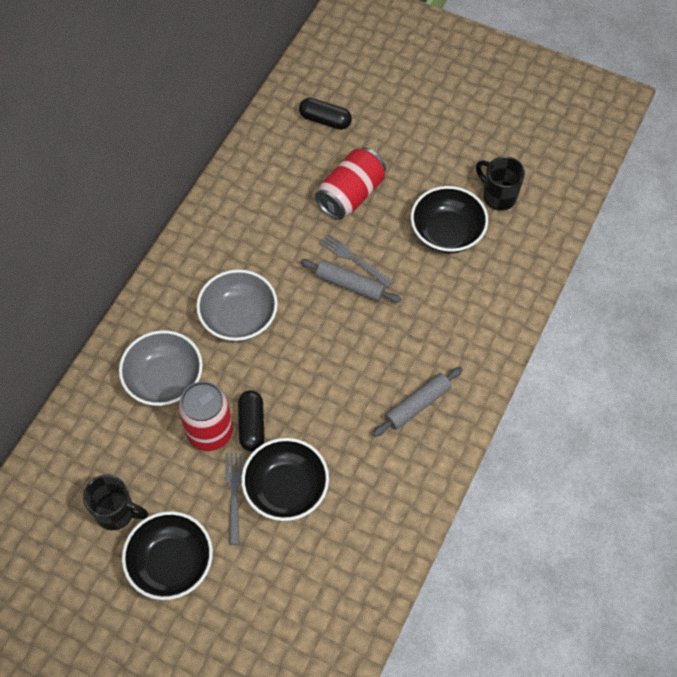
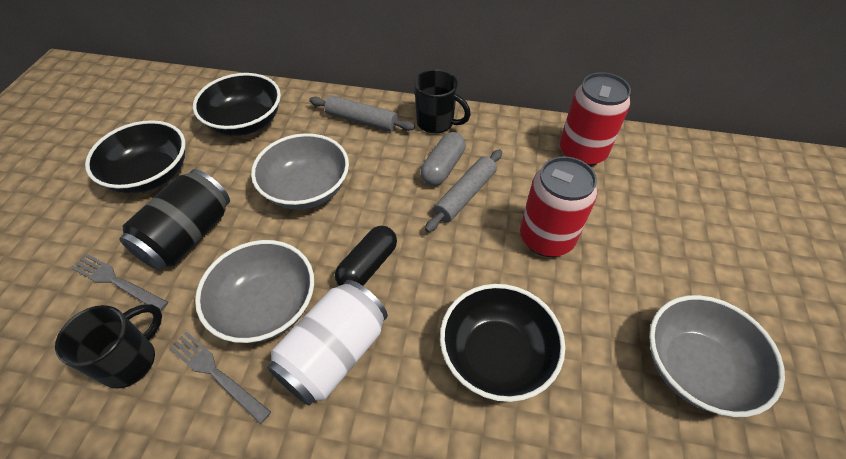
black can: 0 -> 1
black capsule: 2 -> 1
grey bowl: 2 -> 3
grey capsule: 0 -> 1
white can: 0 -> 1

